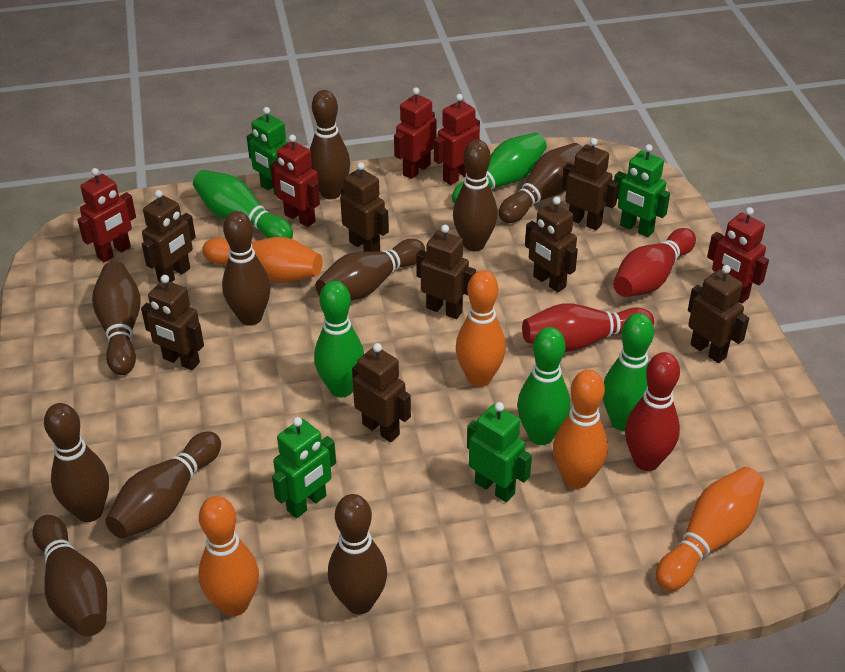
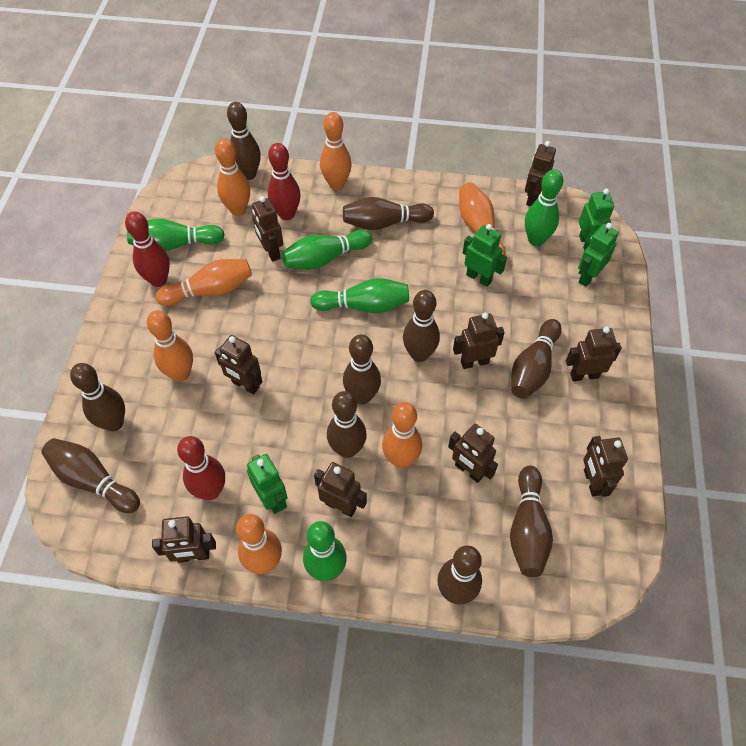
brown robot: 8 -> 9
orange bowling pin: 5 -> 7
red robot: 5 -> 0

